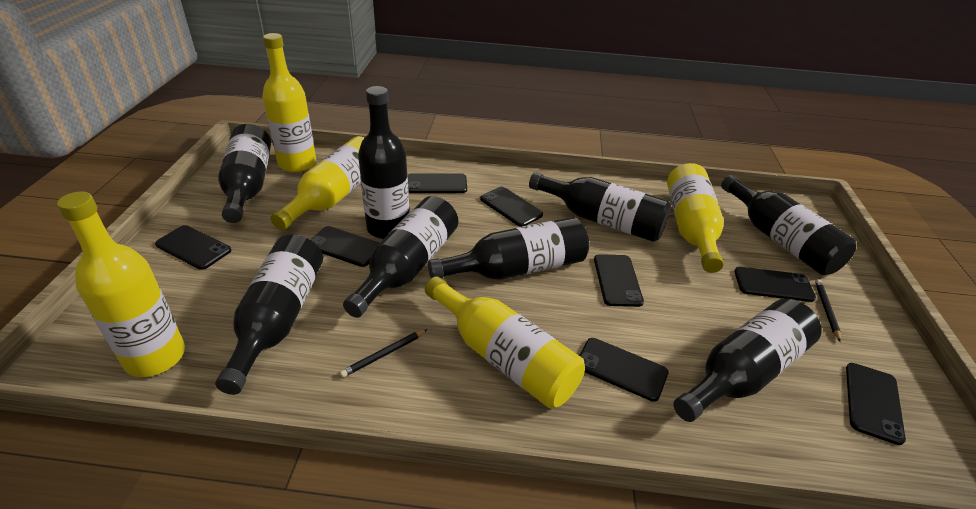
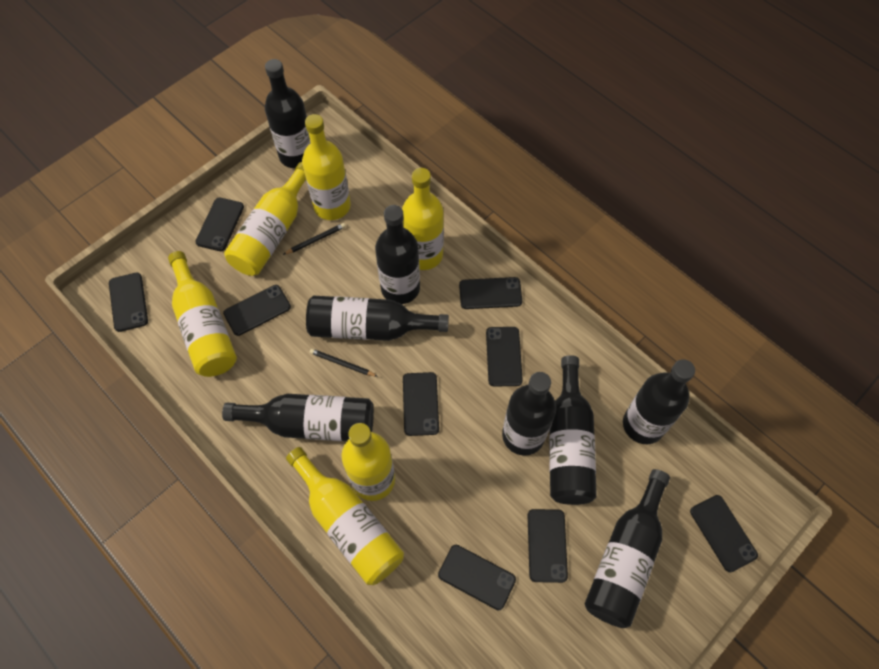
black phone: 8 -> 9
yellow bottle: 5 -> 6

